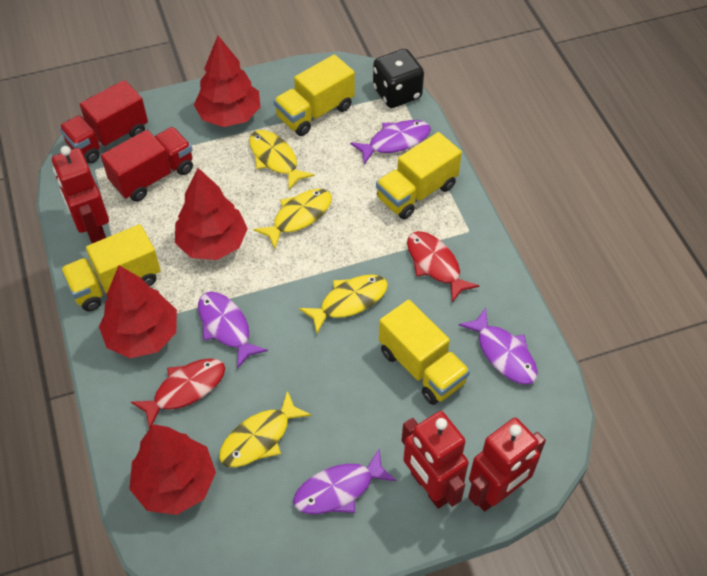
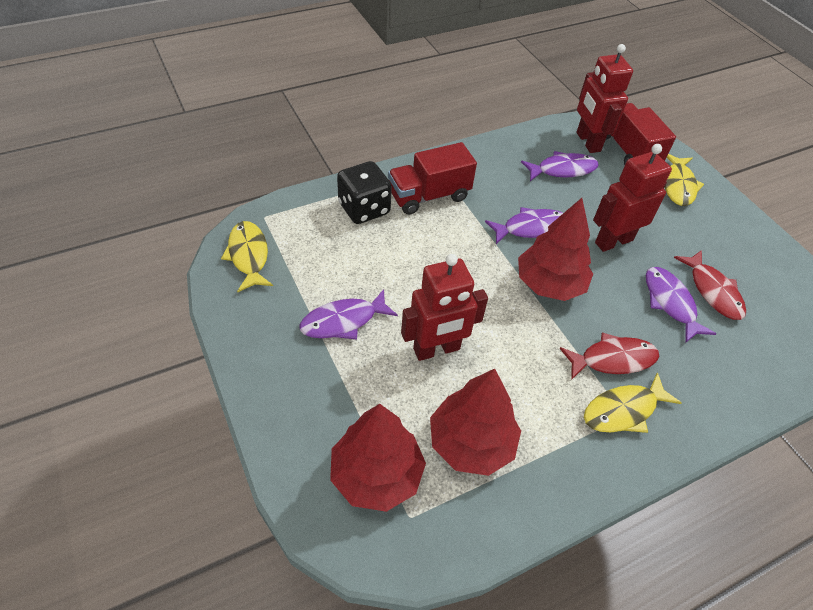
red tree: 4 -> 3
yellow fish: 4 -> 3
yellow truck: 4 -> 0

